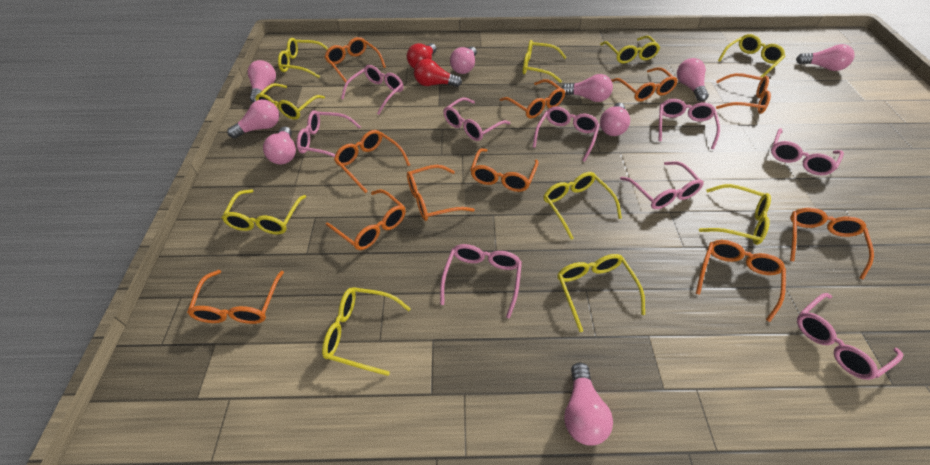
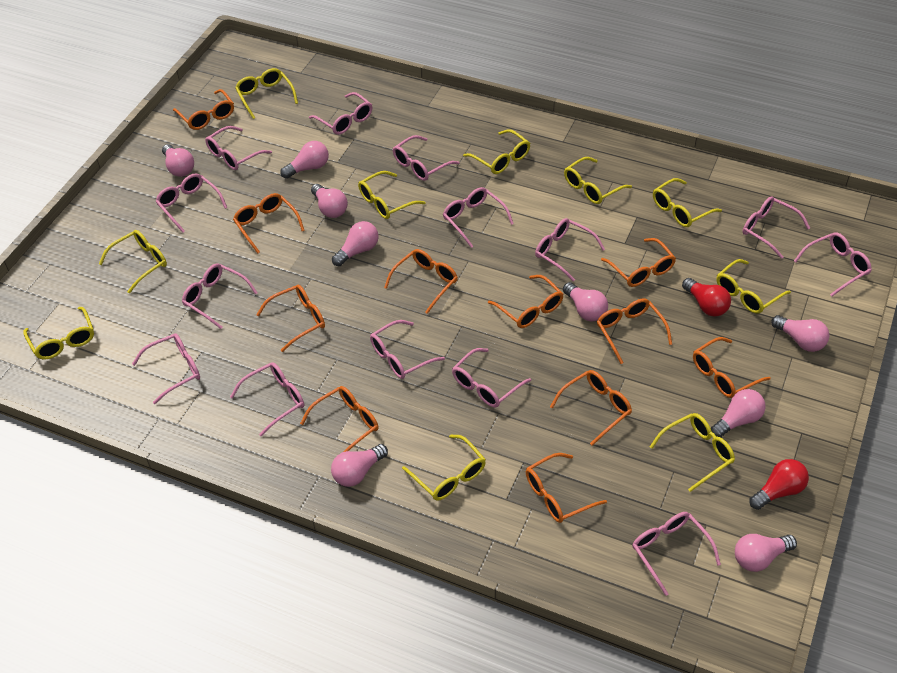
pink glasses: 9 -> 14

